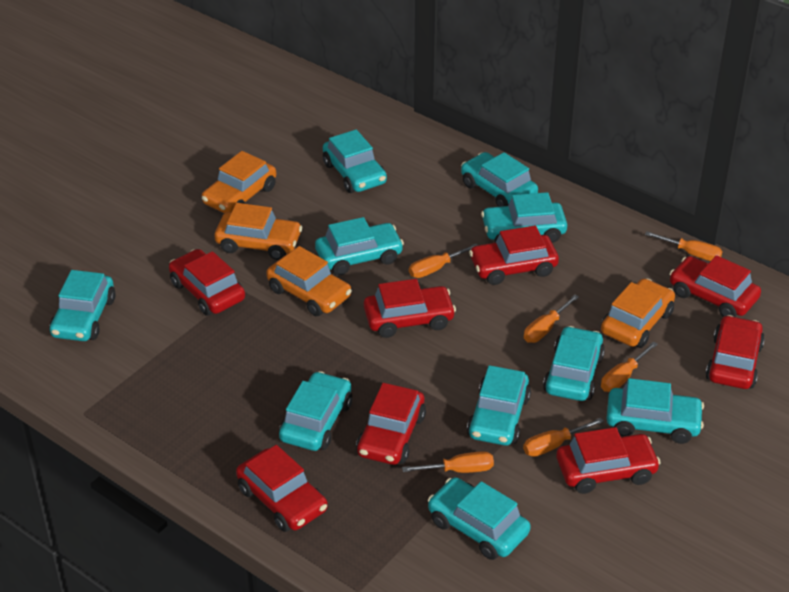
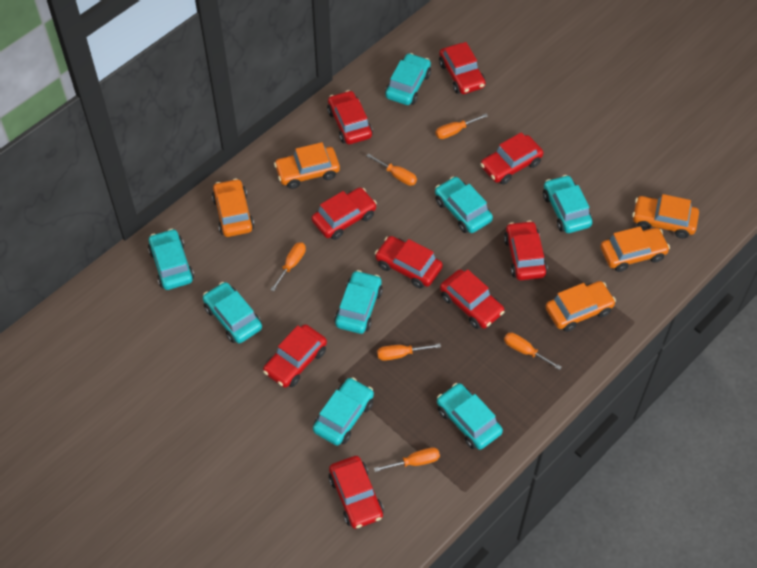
orange car: 4 -> 5
red car: 8 -> 9
turquoise car: 10 -> 8

